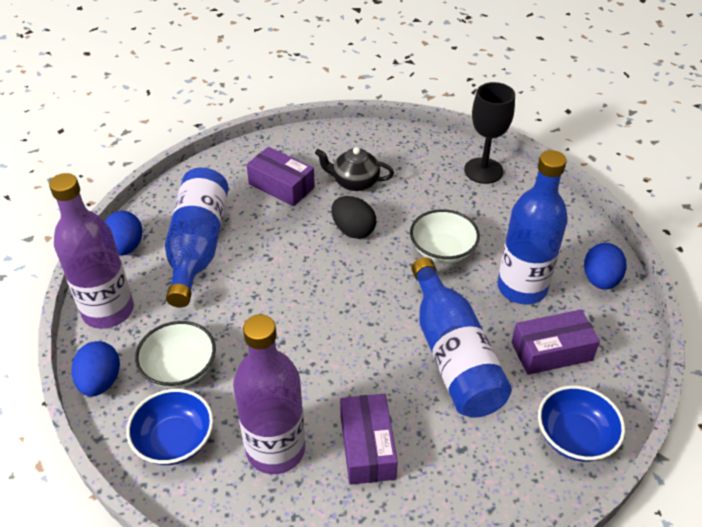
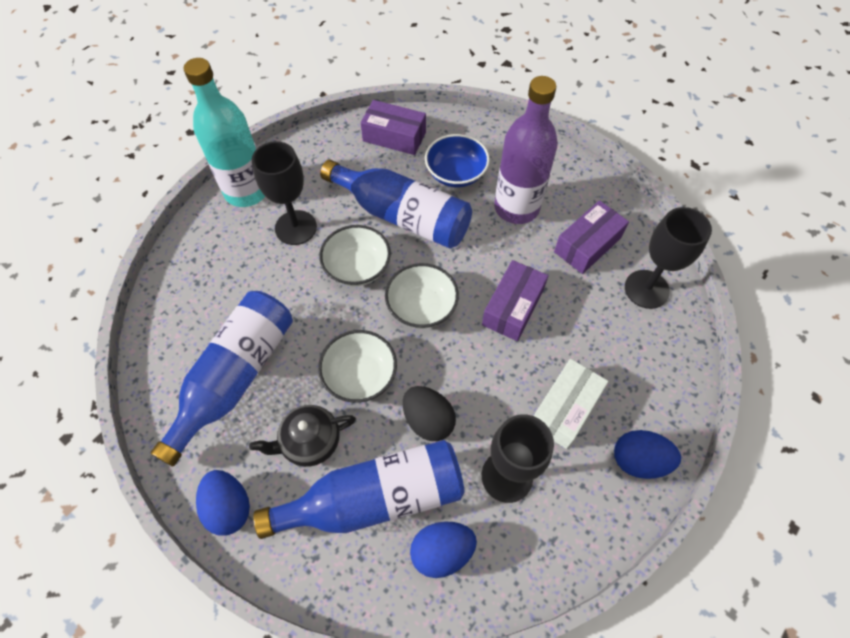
black goblet: 1 -> 3
blue bowl: 2 -> 1
purple bottle: 2 -> 1
turquoise bottle: 0 -> 1
white bowl: 2 -> 3
white box: 0 -> 1

